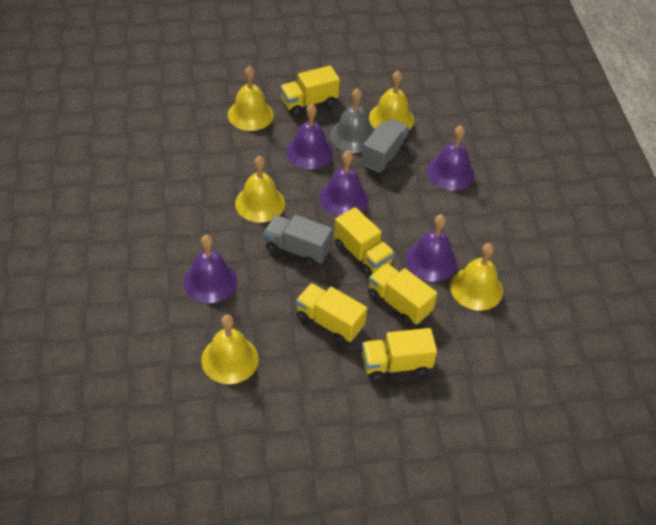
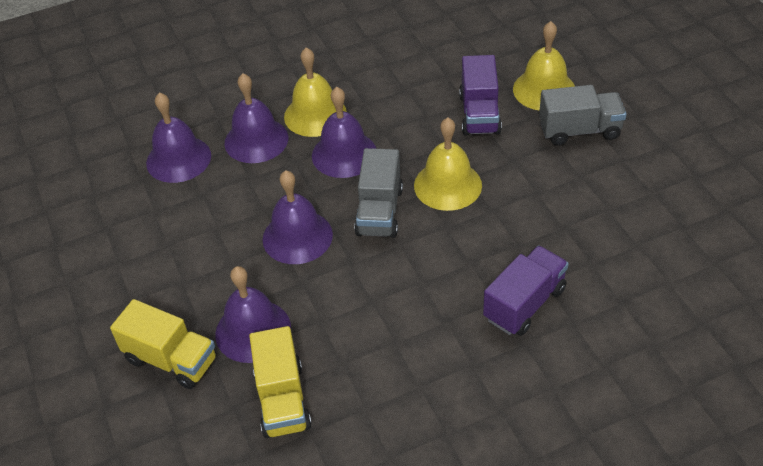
grey bell: 1 -> 0
purple truck: 0 -> 2
yellow bell: 5 -> 3
yellow truck: 5 -> 2

